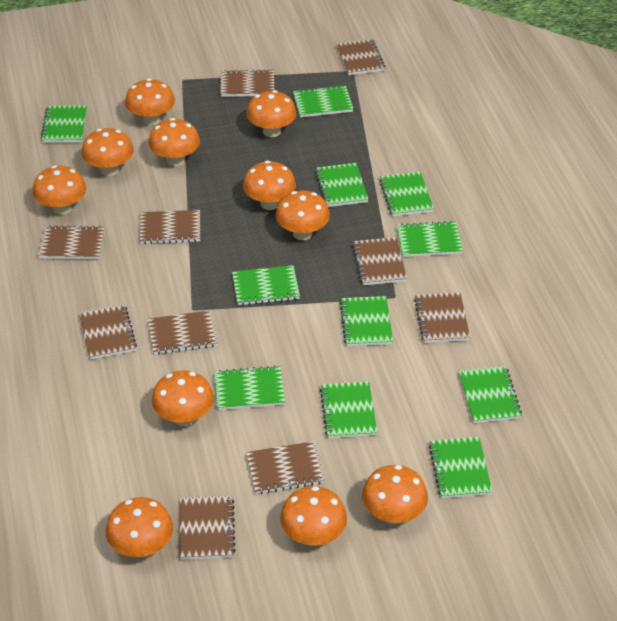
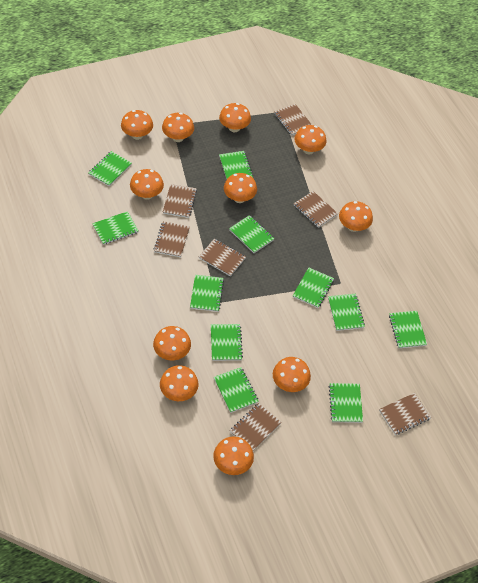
brown notebook: 10 -> 7

